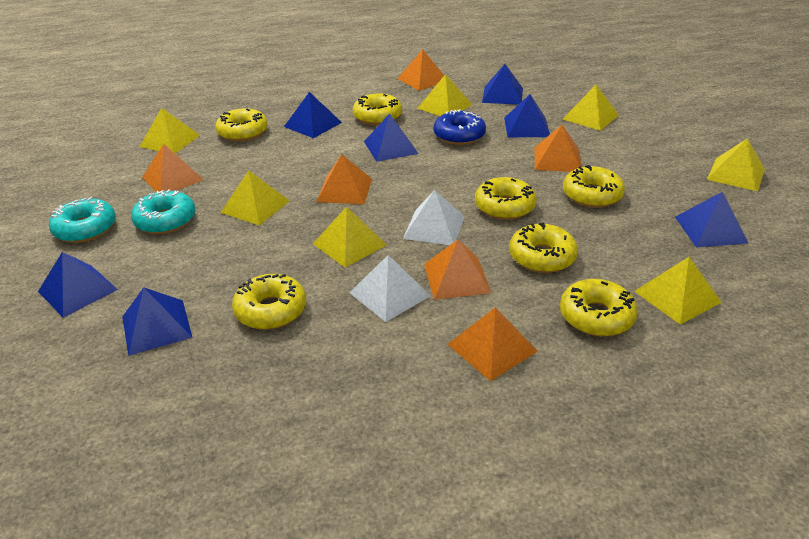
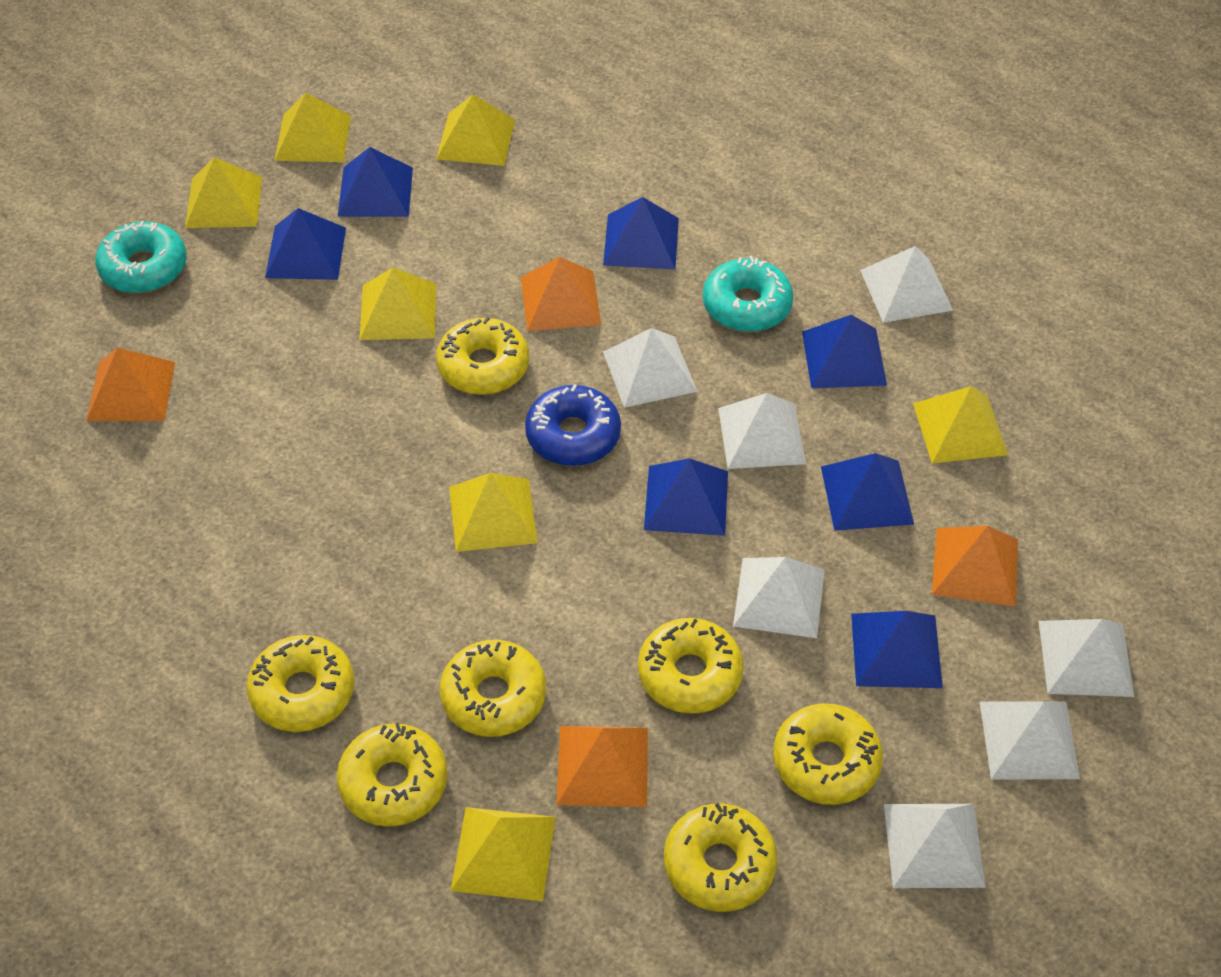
orange pyramid: 6 -> 4
white pyramid: 2 -> 7

